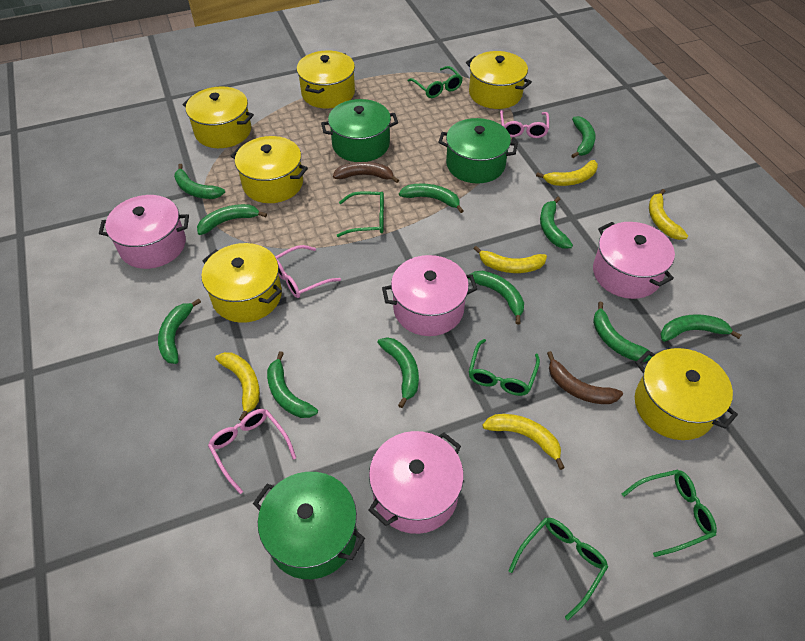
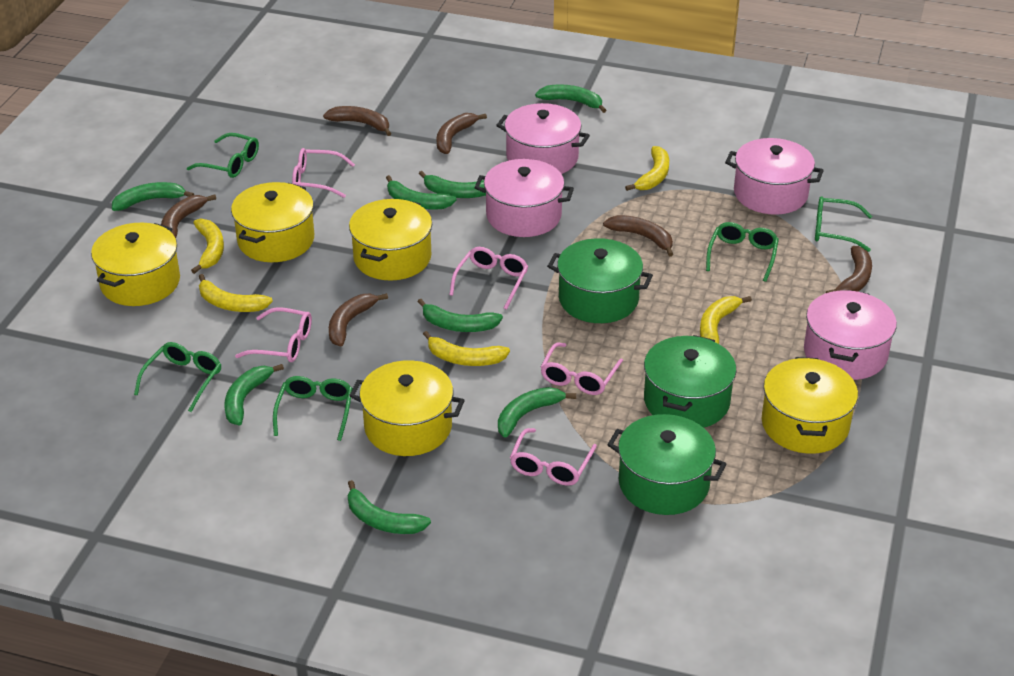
brown banana: 2 -> 6
green banana: 11 -> 8
pink glasses: 3 -> 5
yellow pot: 6 -> 5

